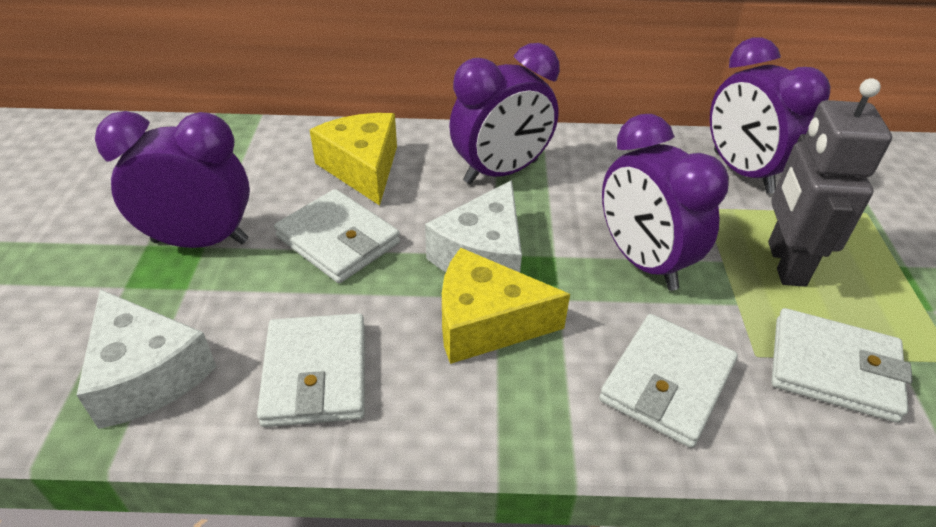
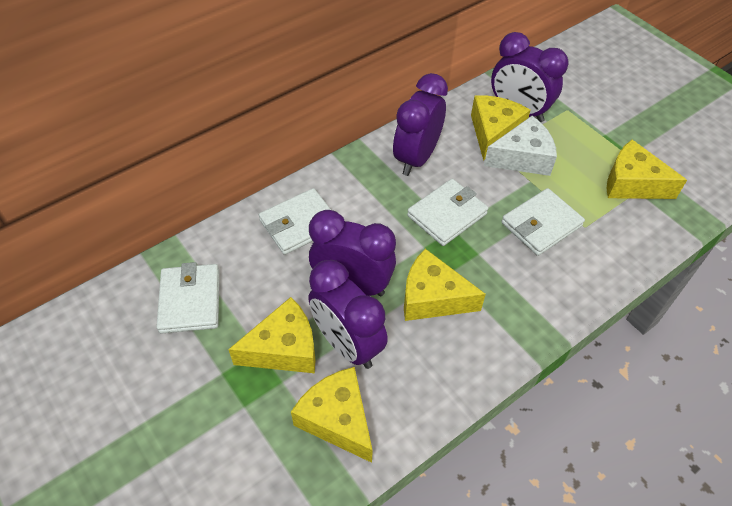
grey robot: 1 -> 0
white cheese: 2 -> 1
yellow cheese: 2 -> 5

